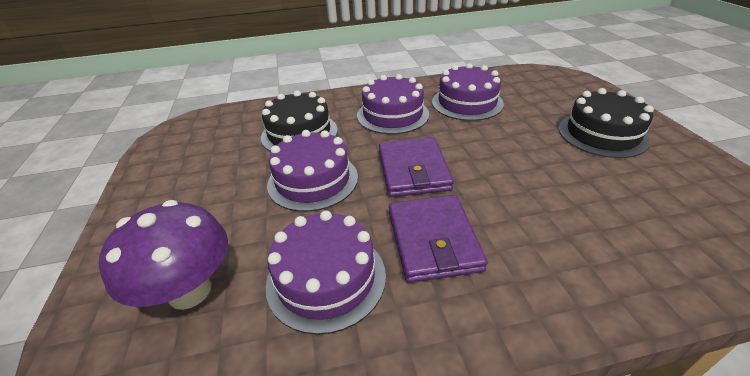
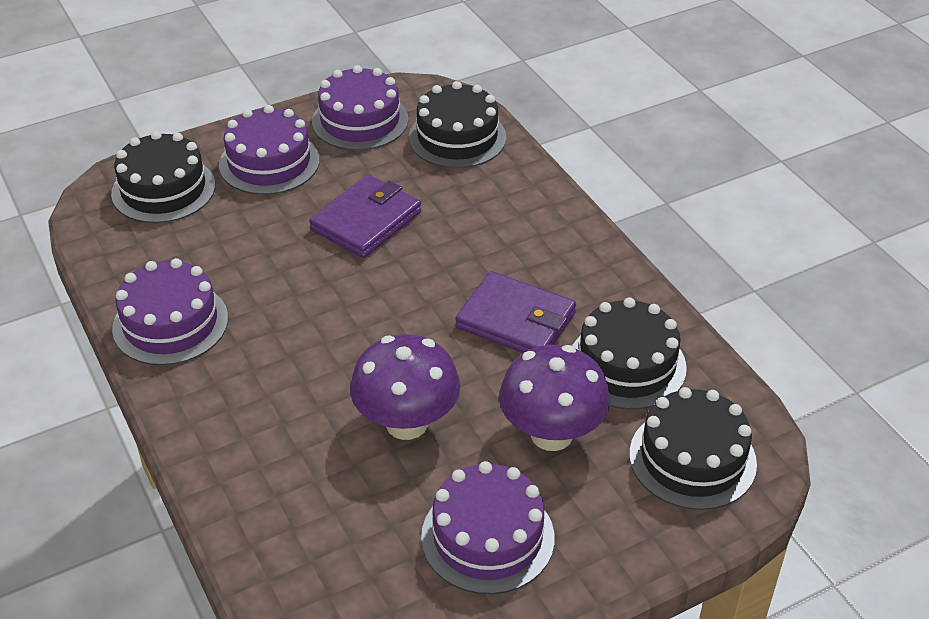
black cake: 2 -> 4
purple mushroom: 1 -> 2

